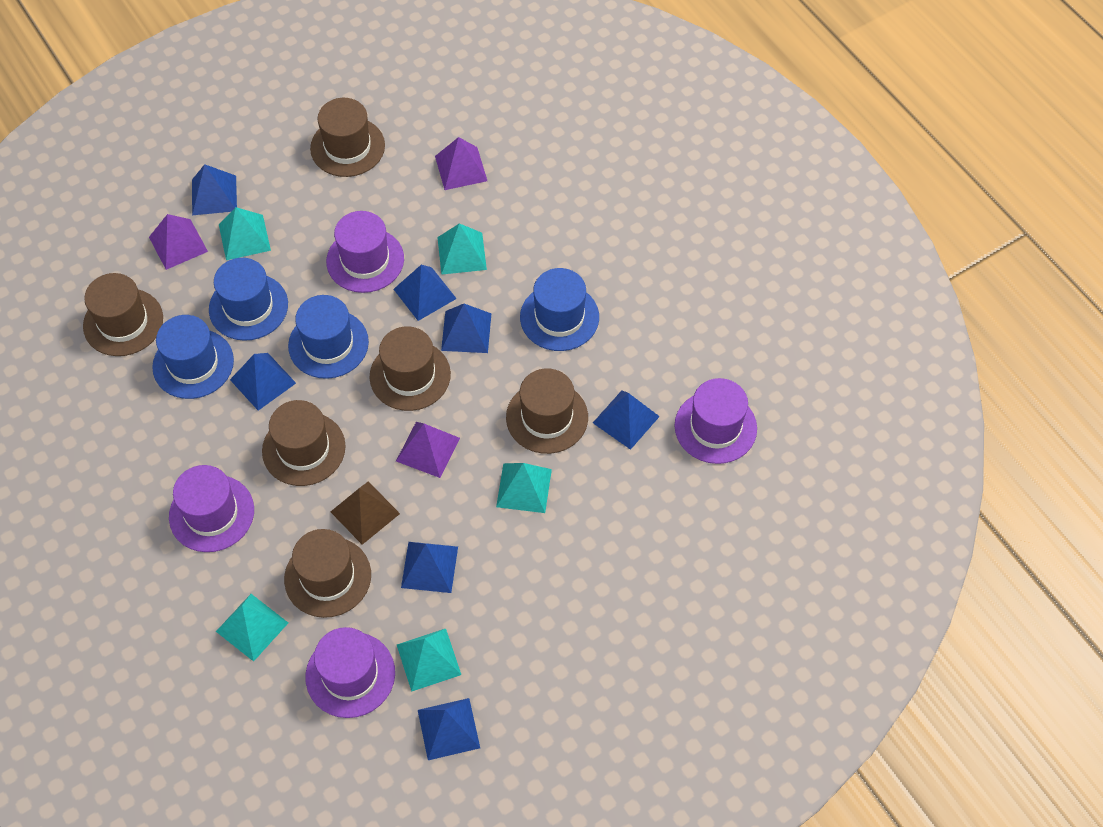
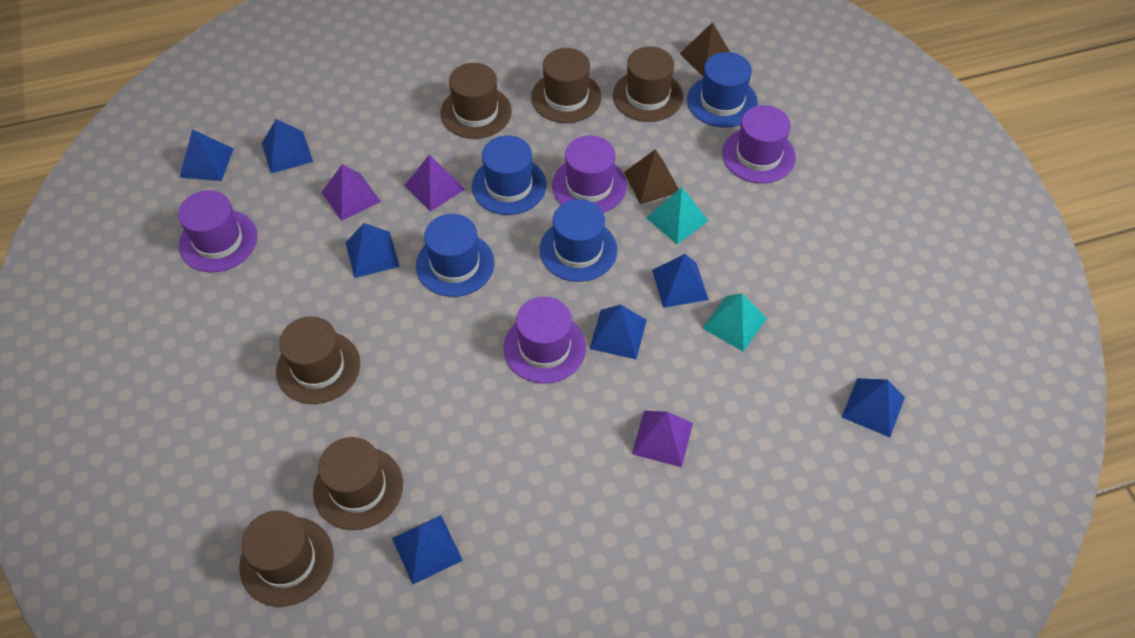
brown pyramid: 1 -> 2
turquoise pyramid: 5 -> 2

